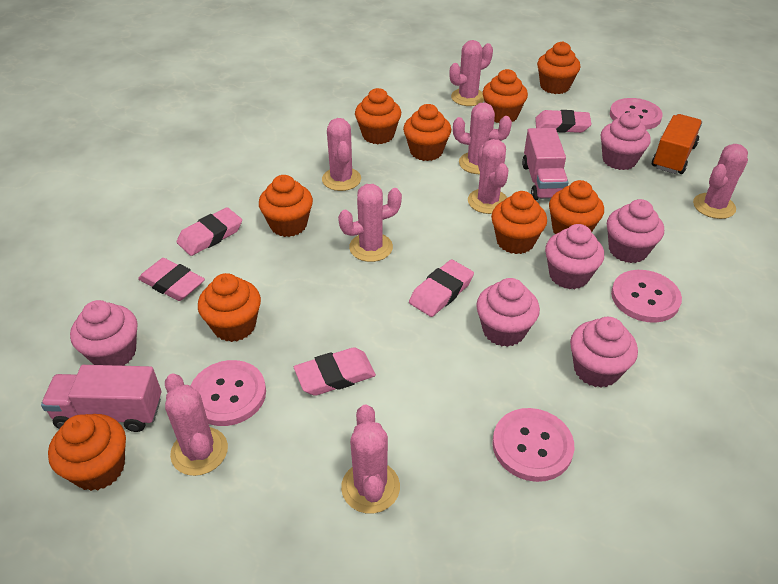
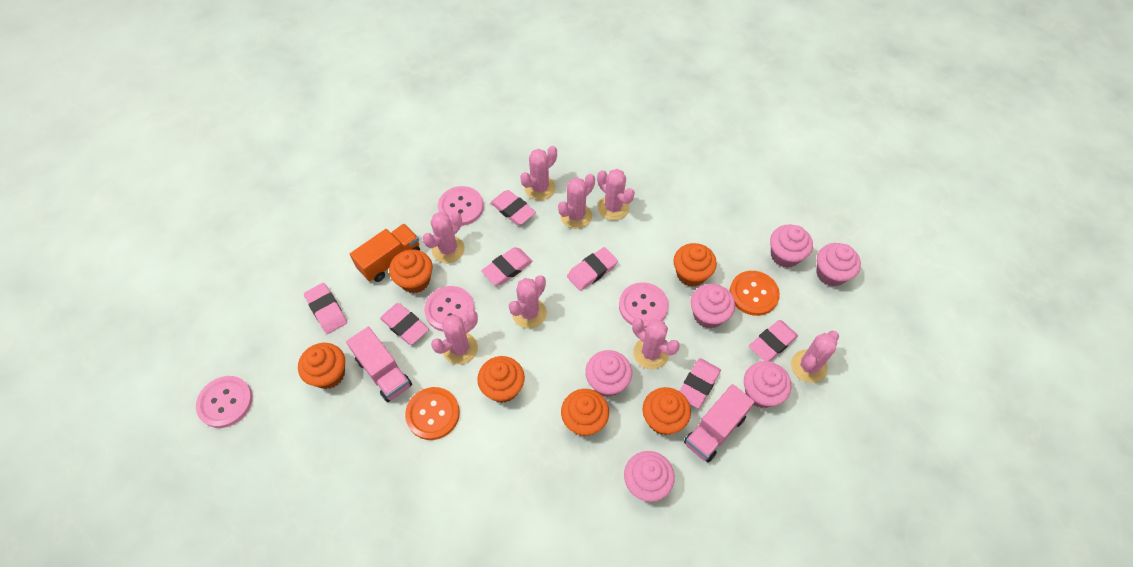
orange button: 0 -> 2
orange cupcake: 9 -> 6
pink eraser: 5 -> 7

